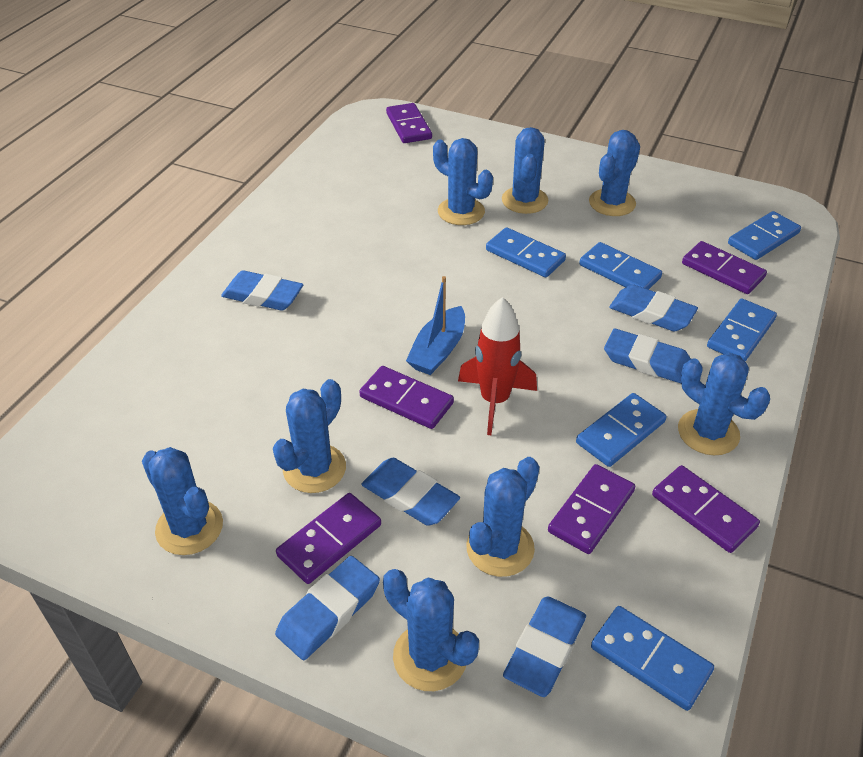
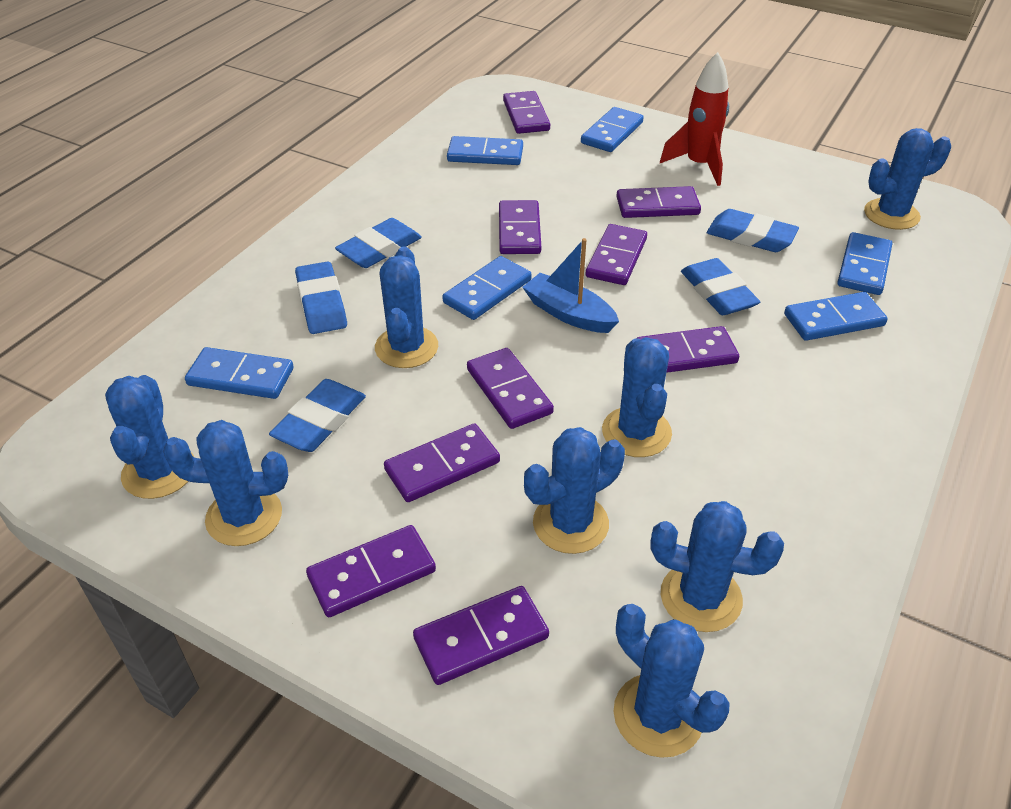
blue eraser: 6 -> 5
purple domino: 6 -> 9

